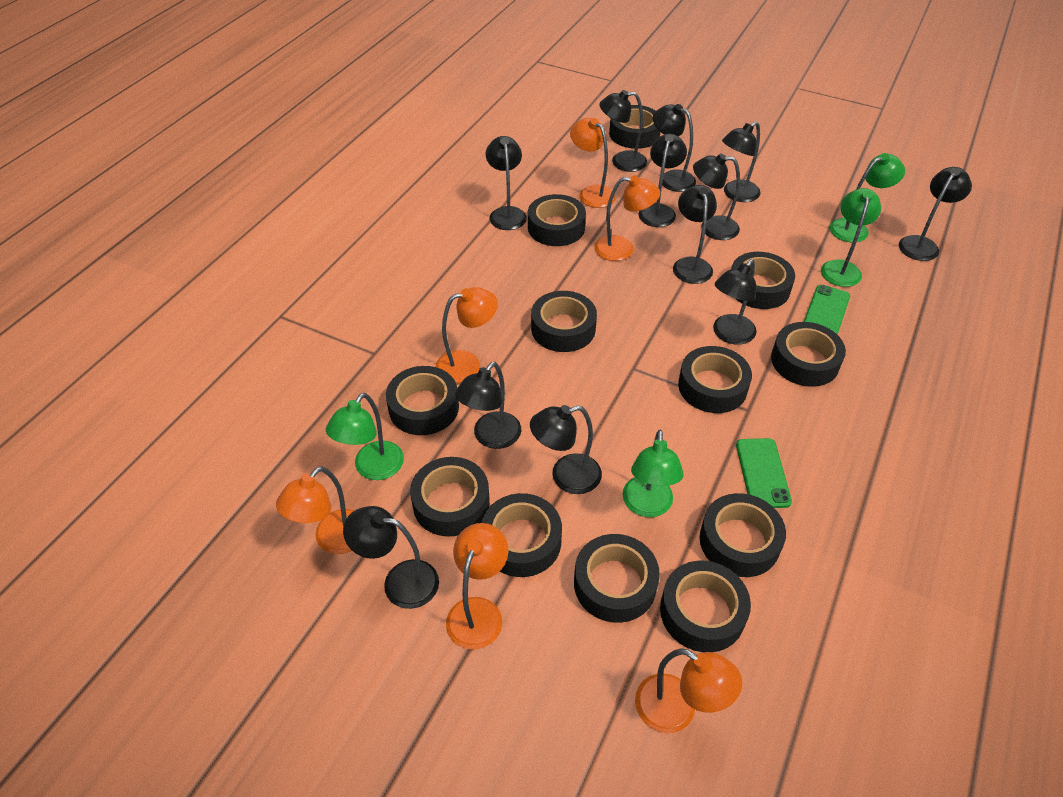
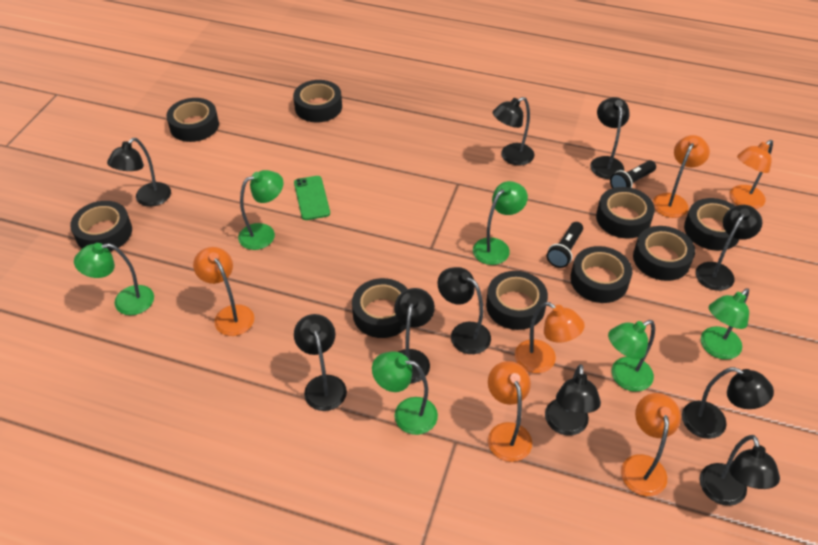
black flashlight: 0 -> 2
black lamp: 12 -> 10
black tape: 12 -> 9
green lamp: 4 -> 6
green phone: 2 -> 1

